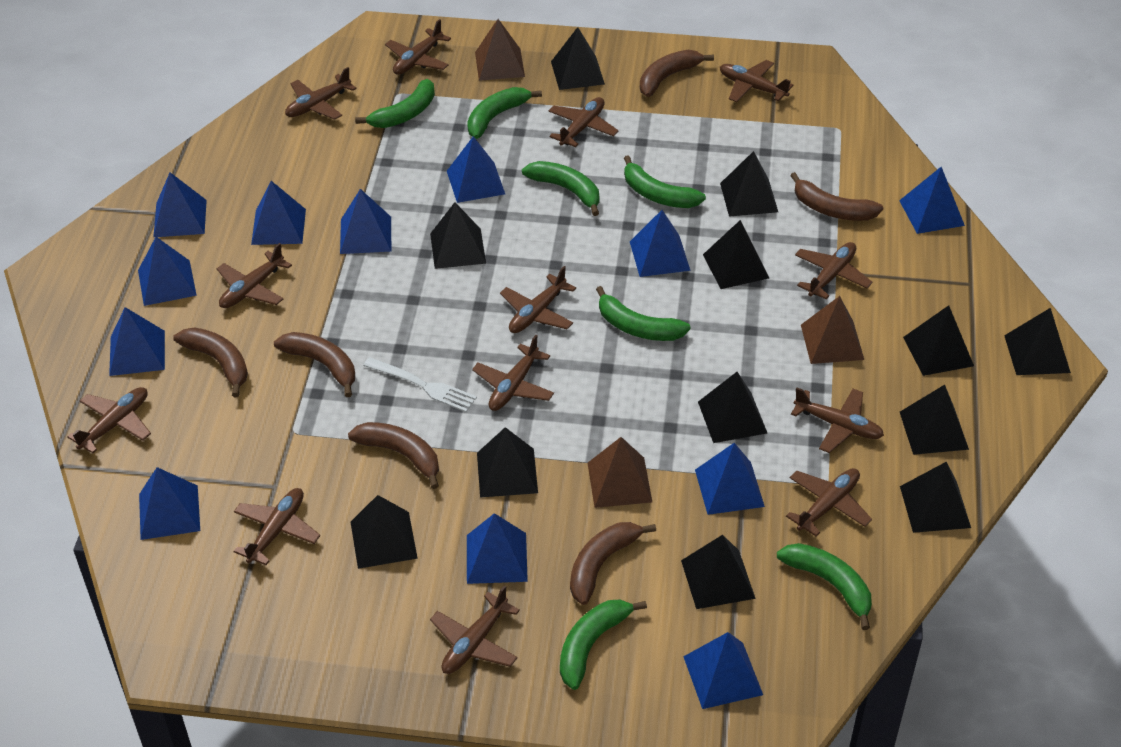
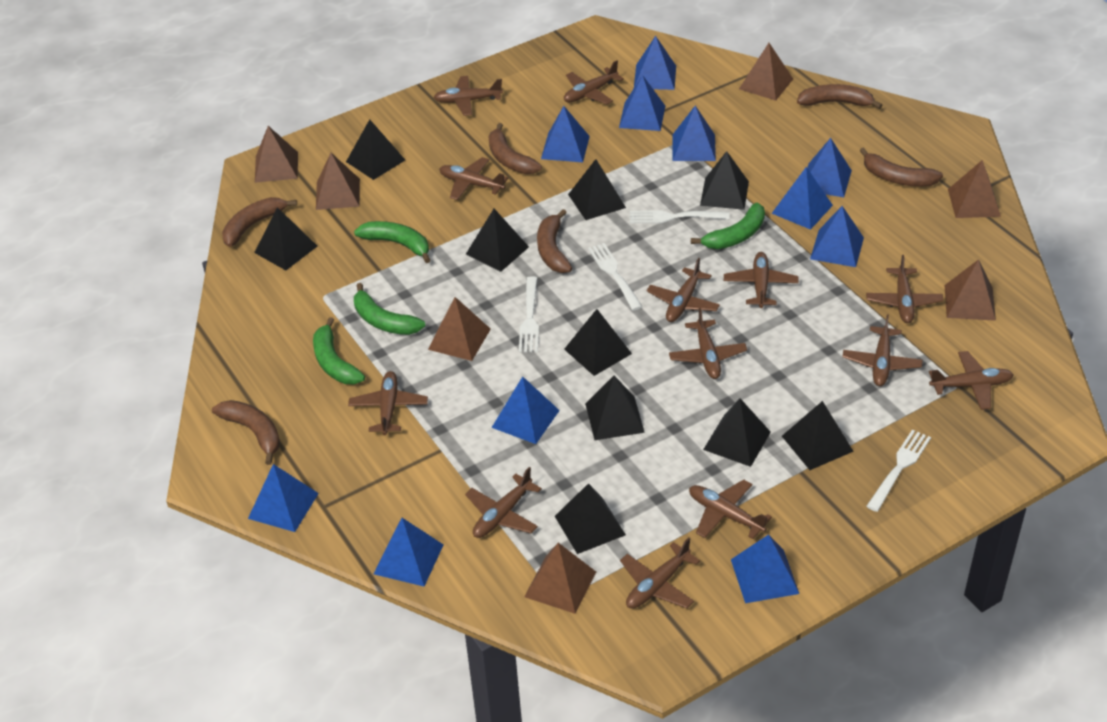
black pyramid: 12 -> 10
blue pyramid: 12 -> 11
brown pyramid: 3 -> 7
green banana: 7 -> 4
white fork: 1 -> 4

